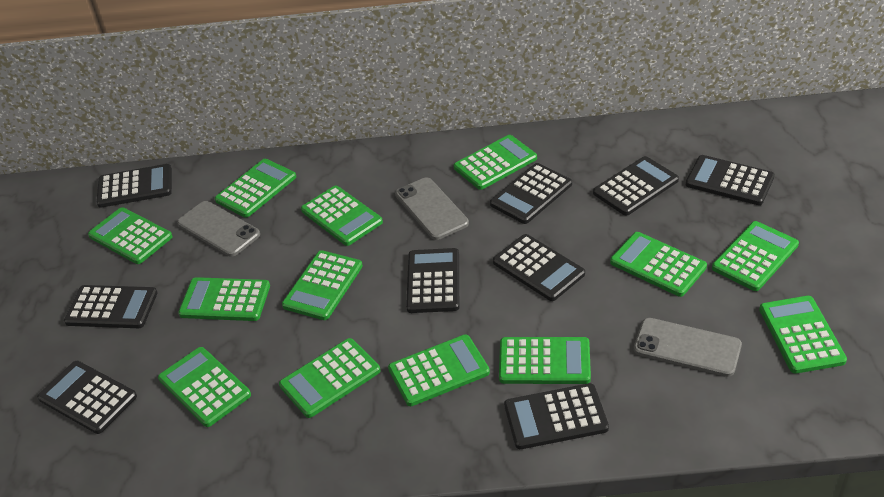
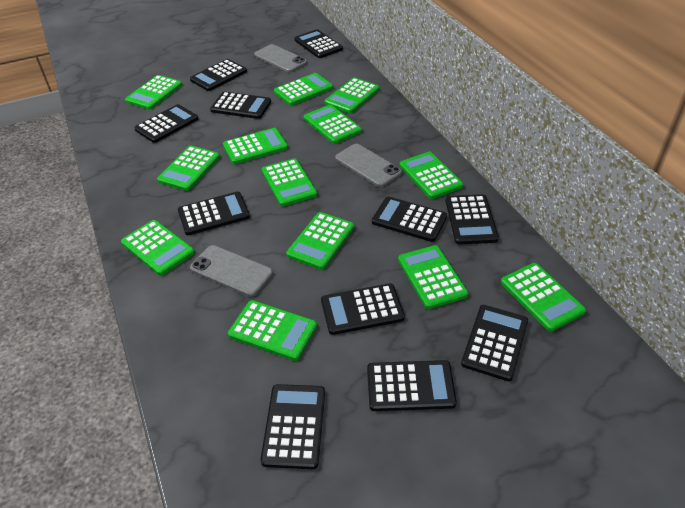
black calculator: 9 -> 11

